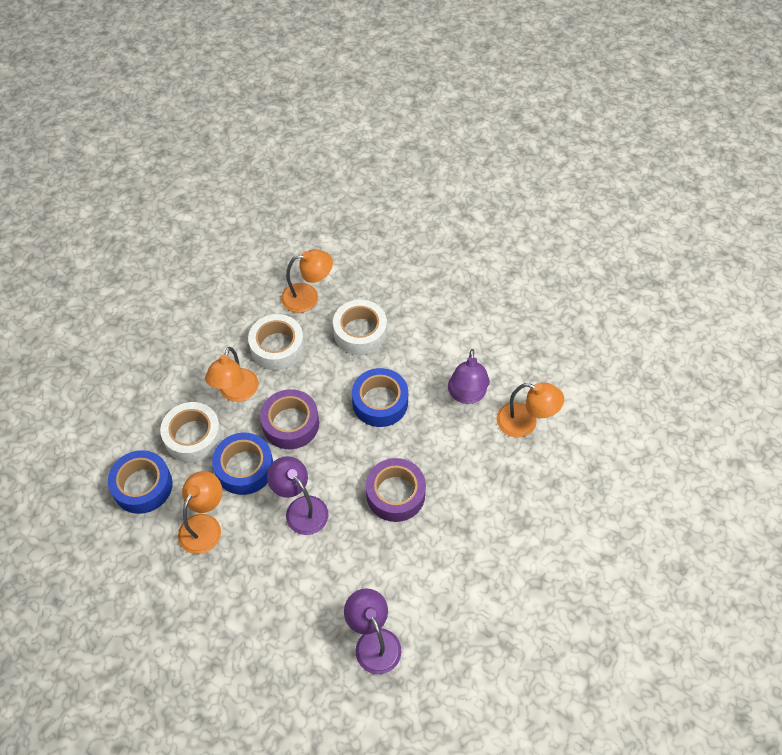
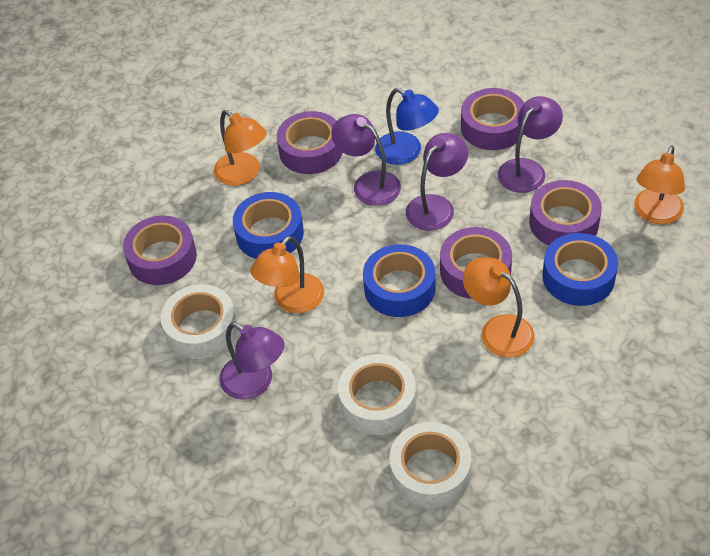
blue lamp: 0 -> 1
purple lamp: 3 -> 4
purple tape: 2 -> 5

